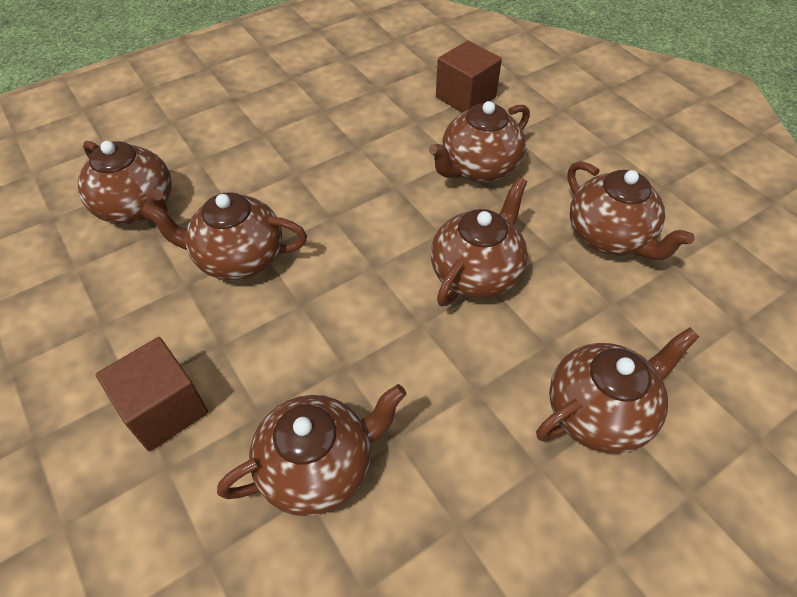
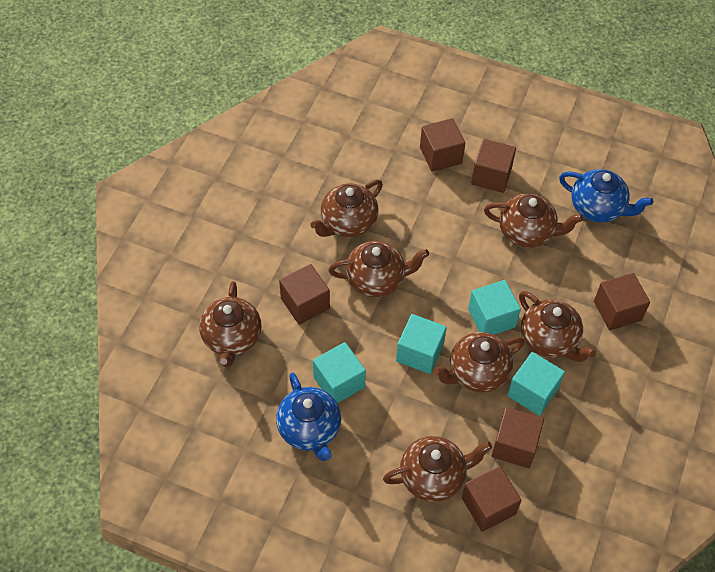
blue teapot: 0 -> 2
brown cube: 2 -> 6
turquoise cube: 0 -> 4

